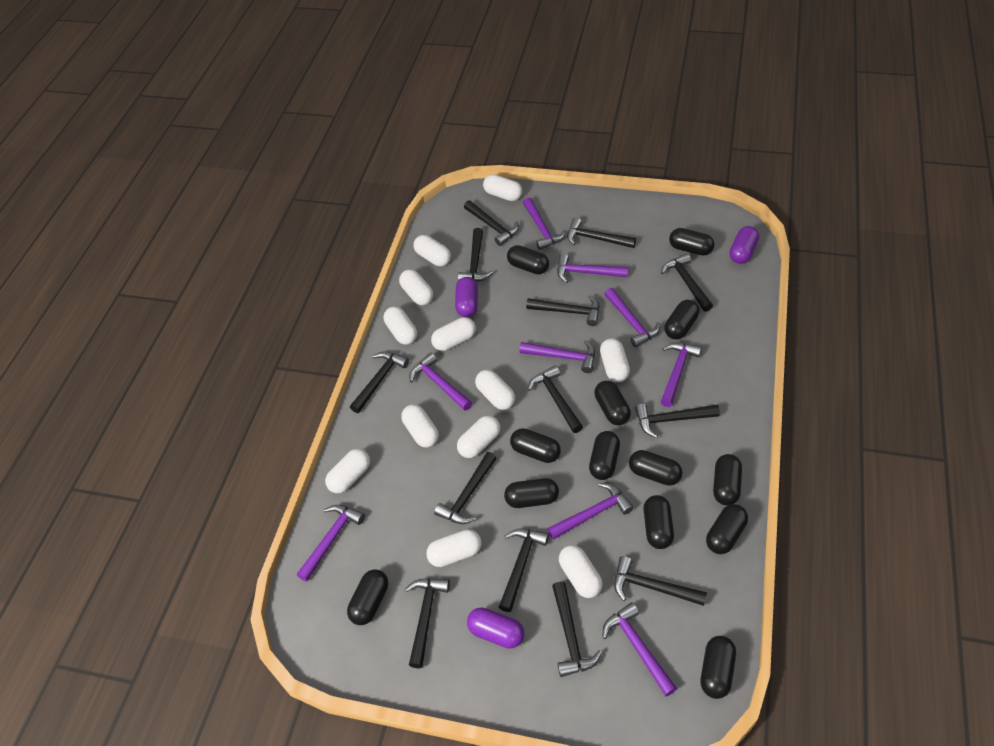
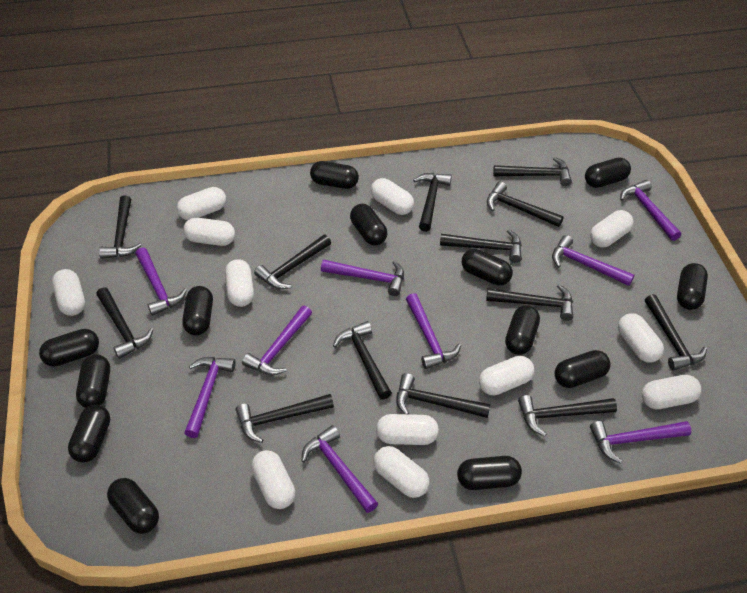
purple capsule: 3 -> 0

